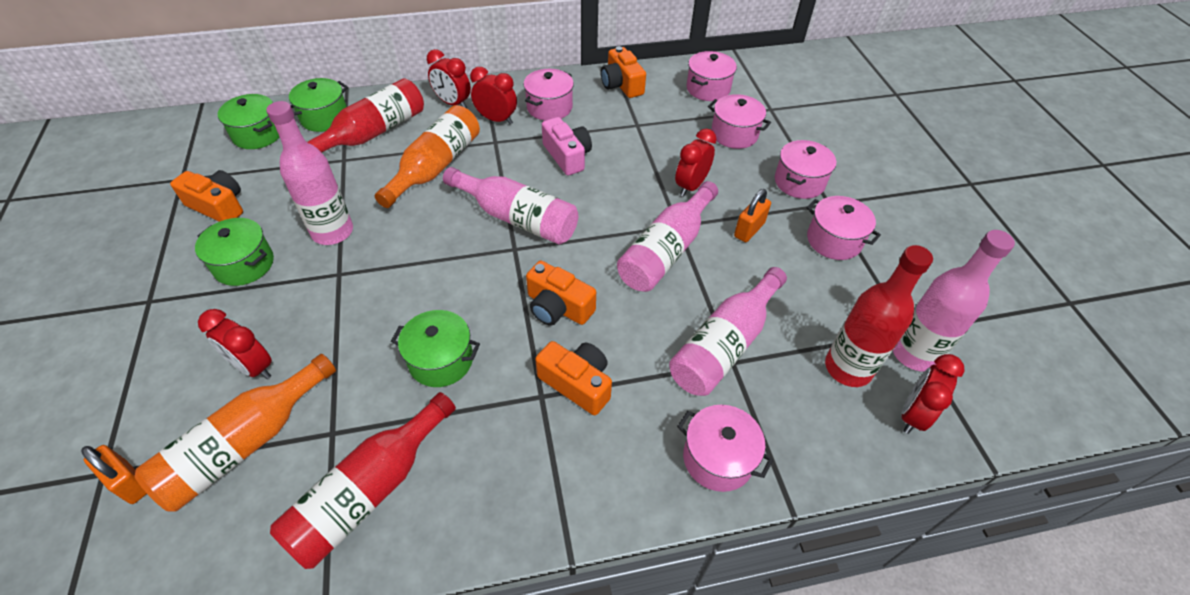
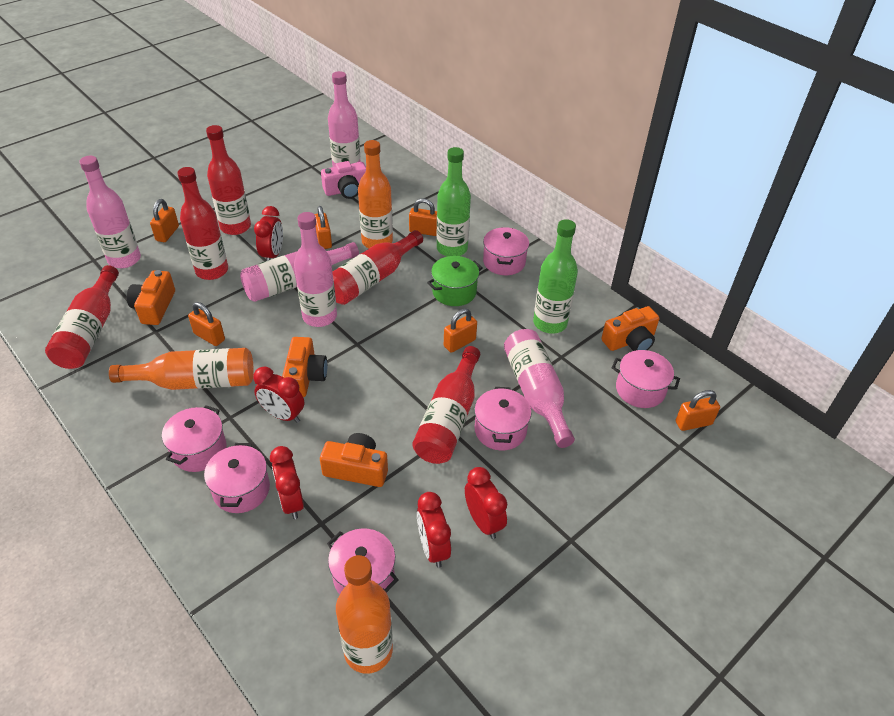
green bottle: 0 -> 2
green pot: 4 -> 1
orange bottle: 2 -> 3
orange padlock: 2 -> 6
red bottle: 3 -> 5

